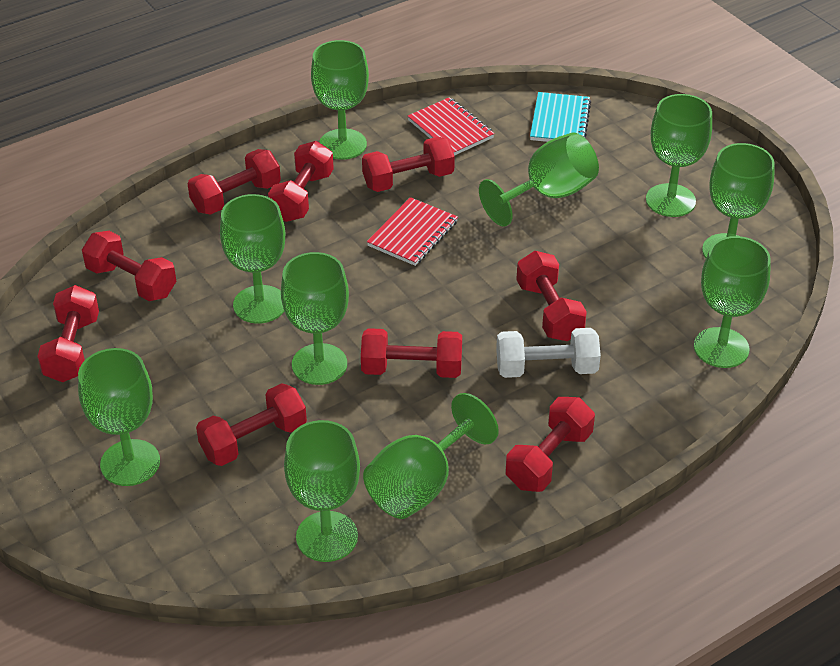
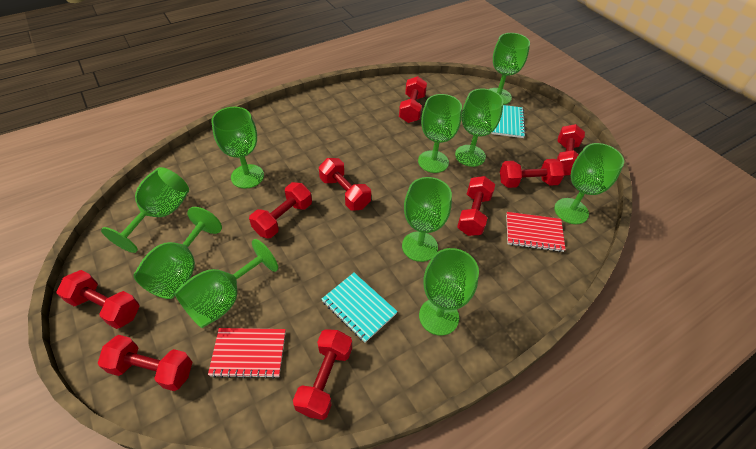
turquoise notebook: 1 -> 2
white dumbbell: 1 -> 0

